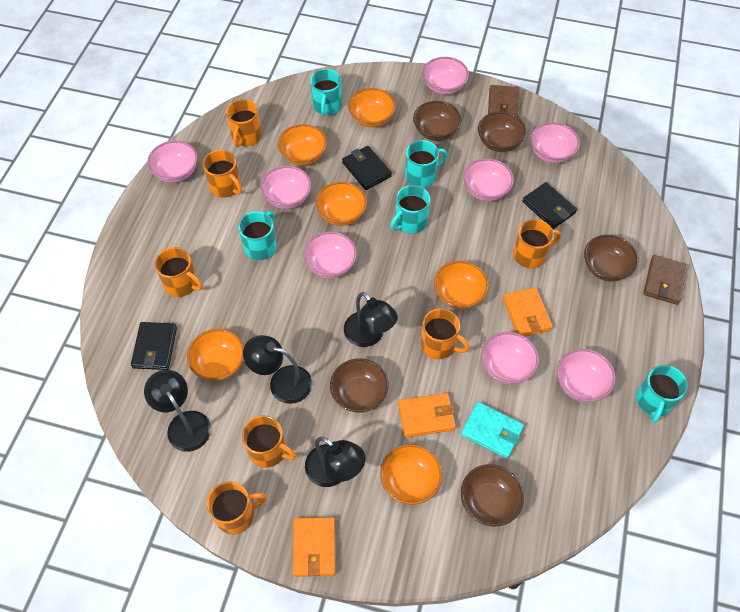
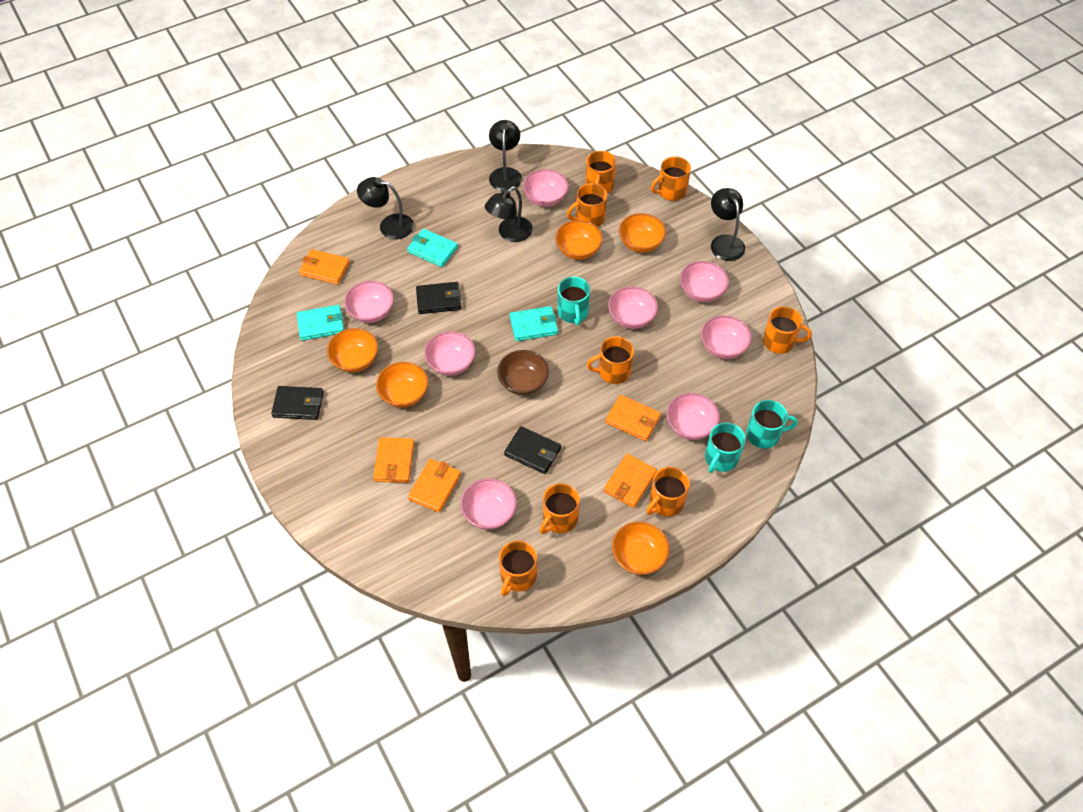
brown bowl: 5 -> 1
brown wallet: 2 -> 0
orange bowl: 6 -> 5
orange mug: 7 -> 8
orange wallet: 3 -> 5
turquoise mug: 5 -> 3
turquoise wallet: 1 -> 3

